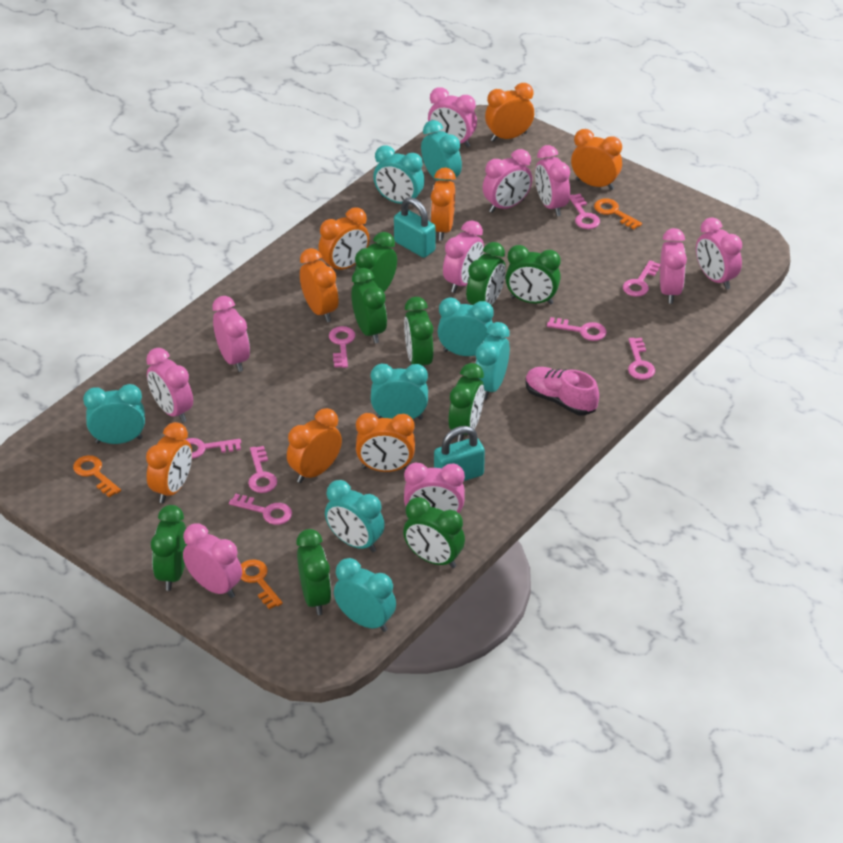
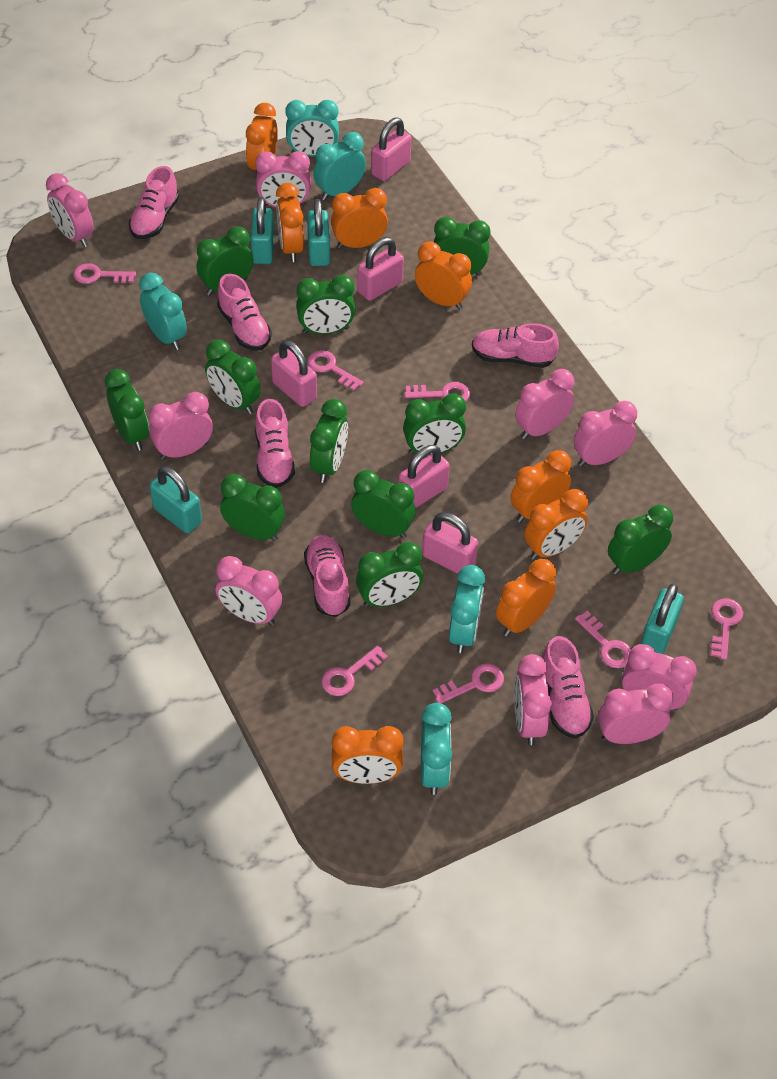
green clock: 9 -> 11
orange key: 3 -> 0
pink clock: 10 -> 9
pink key: 8 -> 7
pink padlock: 0 -> 5
pink shoe: 1 -> 6
turquoise clock: 8 -> 5
turquoise padlock: 2 -> 4

